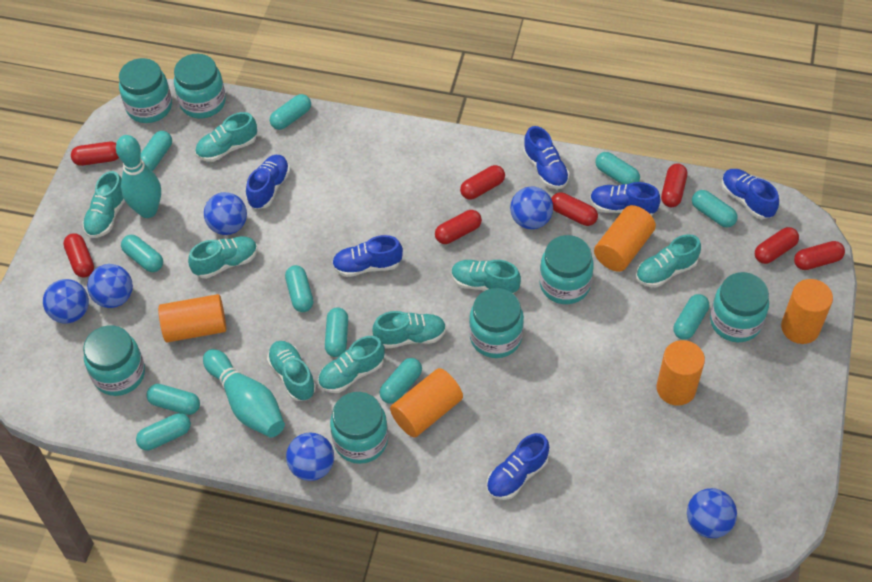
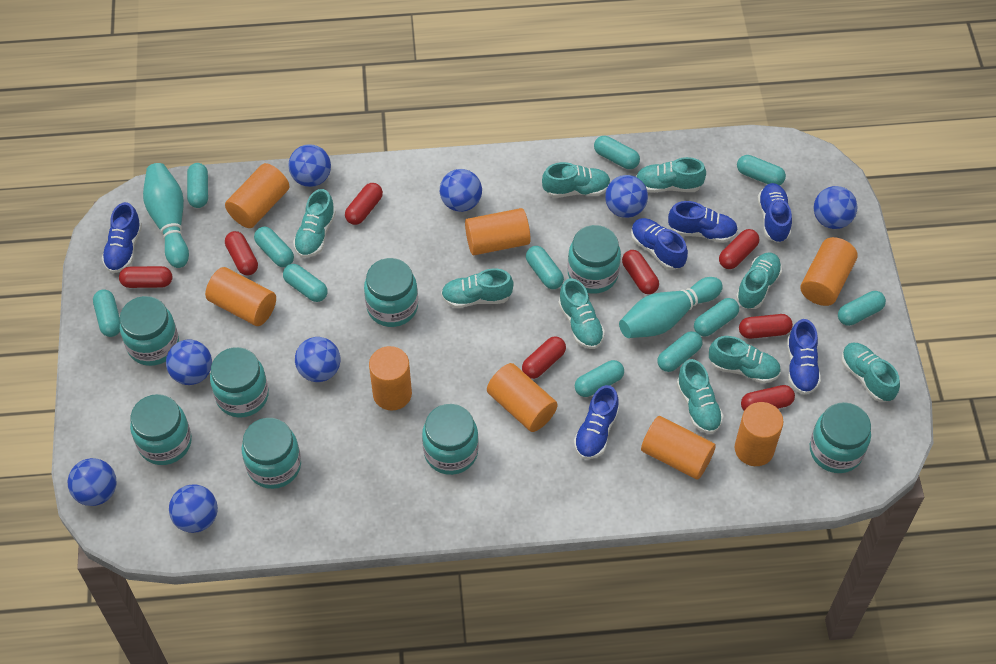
blue ball: 6 -> 8
orange cylinder: 5 -> 8
turquoise jar: 7 -> 8
turquoise shoe: 8 -> 9

